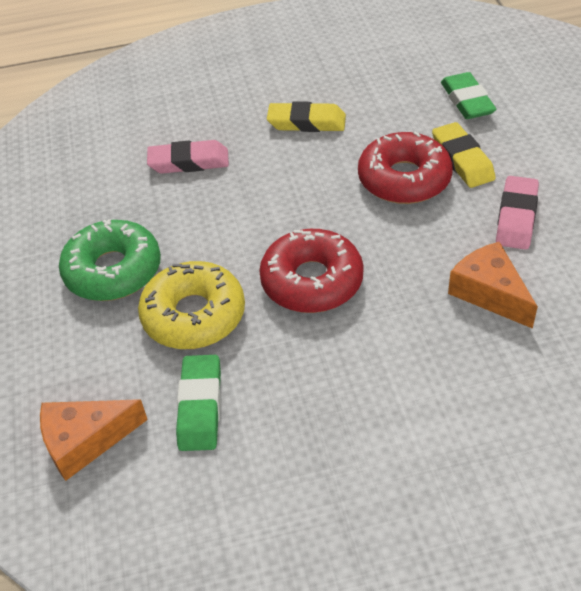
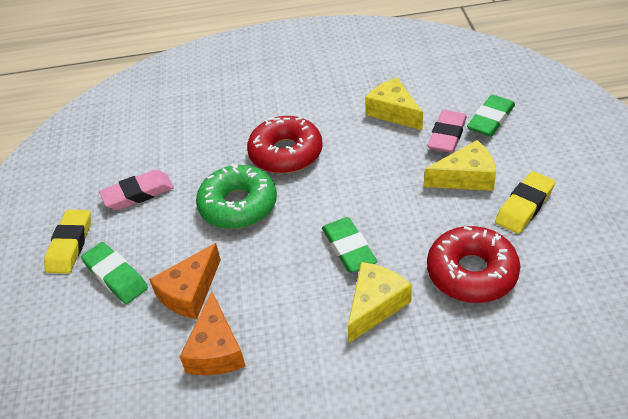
green eraser: 2 -> 3
yellow cheese: 0 -> 3
yellow donut: 1 -> 0

